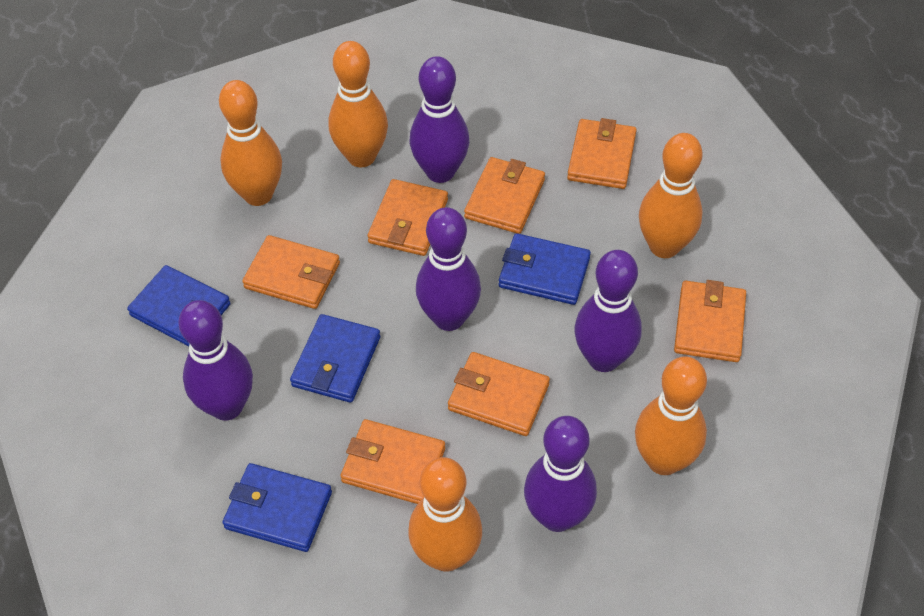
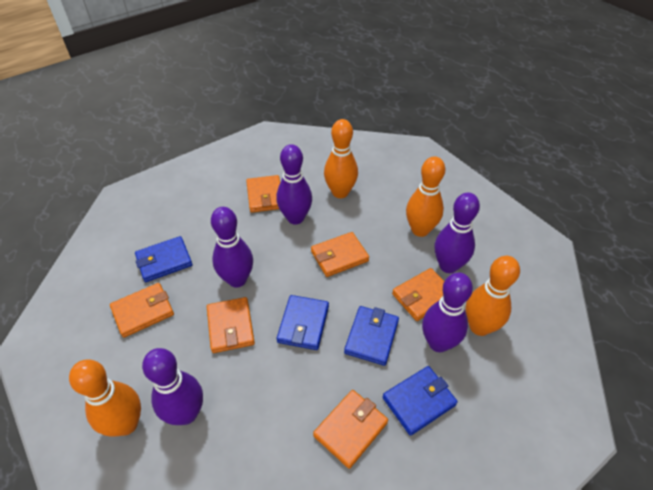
orange bowling pin: 5 -> 4
orange wallet: 7 -> 6

